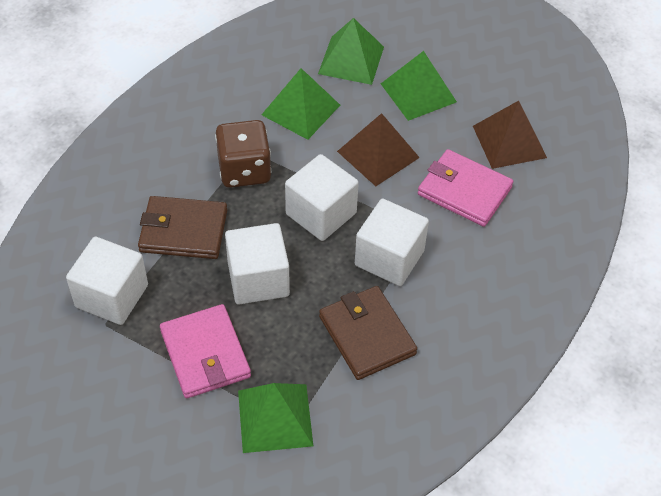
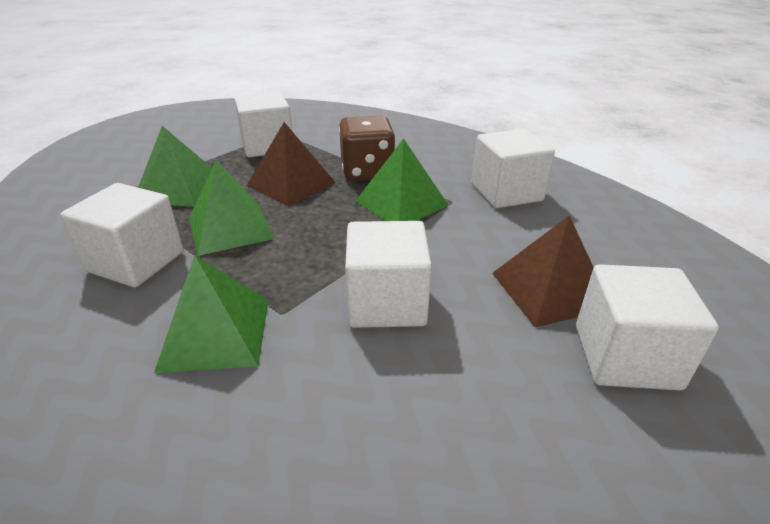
brown wallet: 2 -> 0
pink wallet: 2 -> 0
white cube: 4 -> 5

